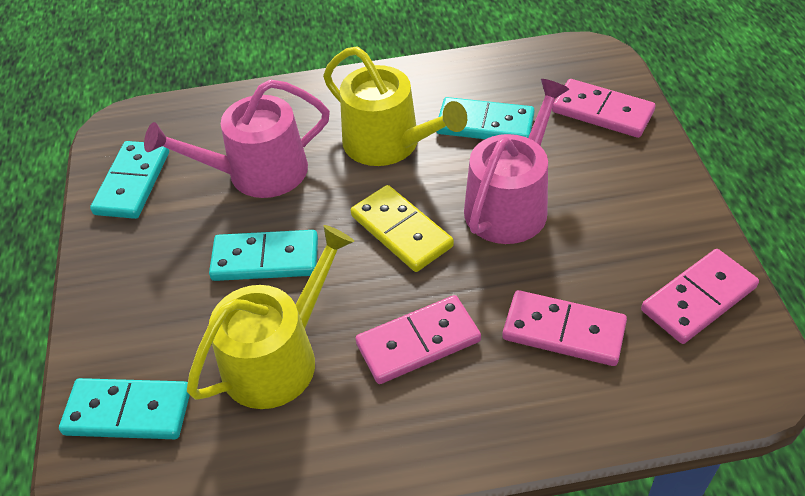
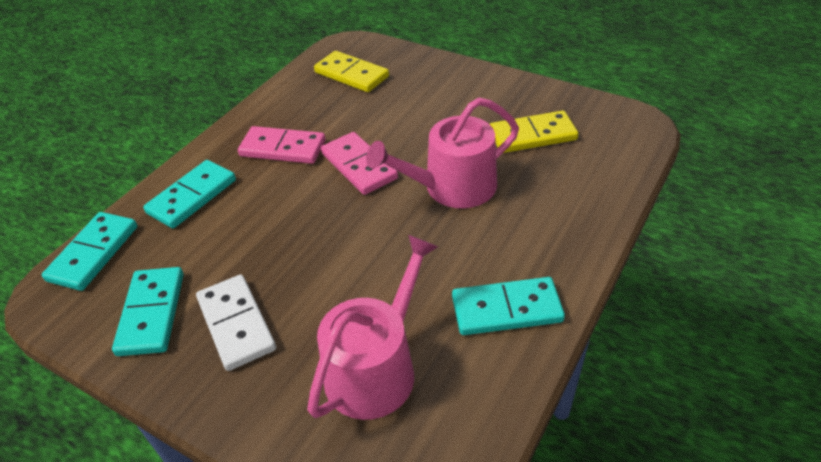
pink domino: 4 -> 2
white domino: 0 -> 1
yellow domino: 1 -> 2
yellow watering can: 2 -> 0

